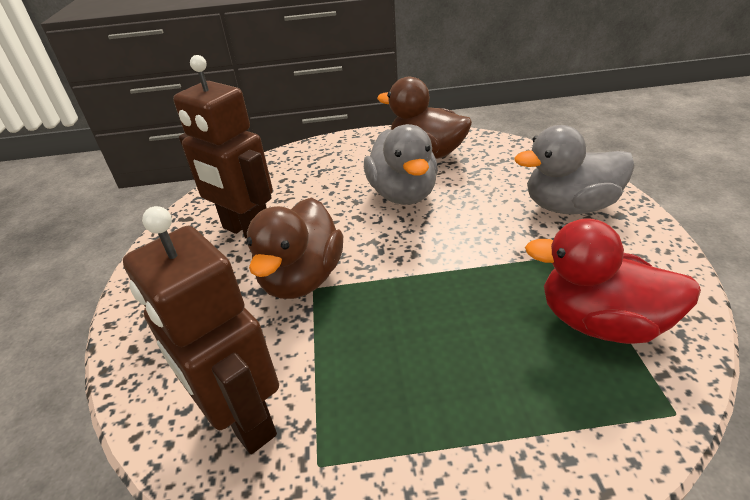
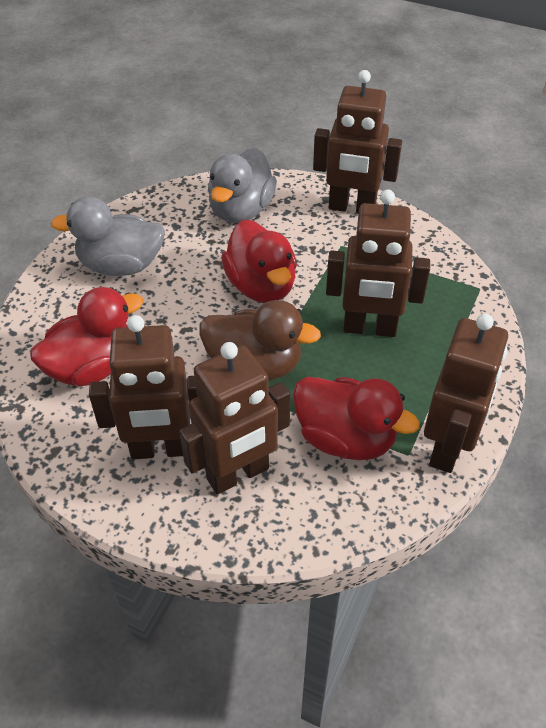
brown duck: 2 -> 1
brown robot: 2 -> 5
red duck: 1 -> 3

